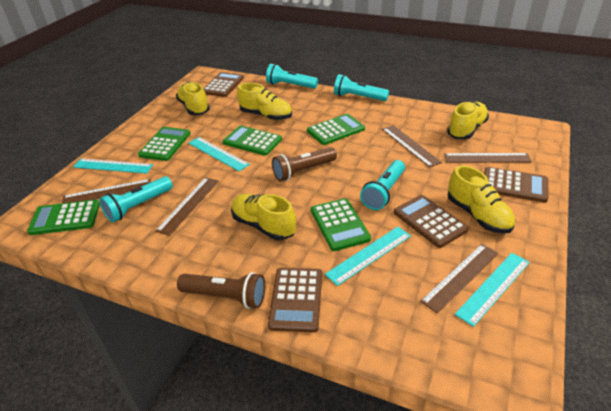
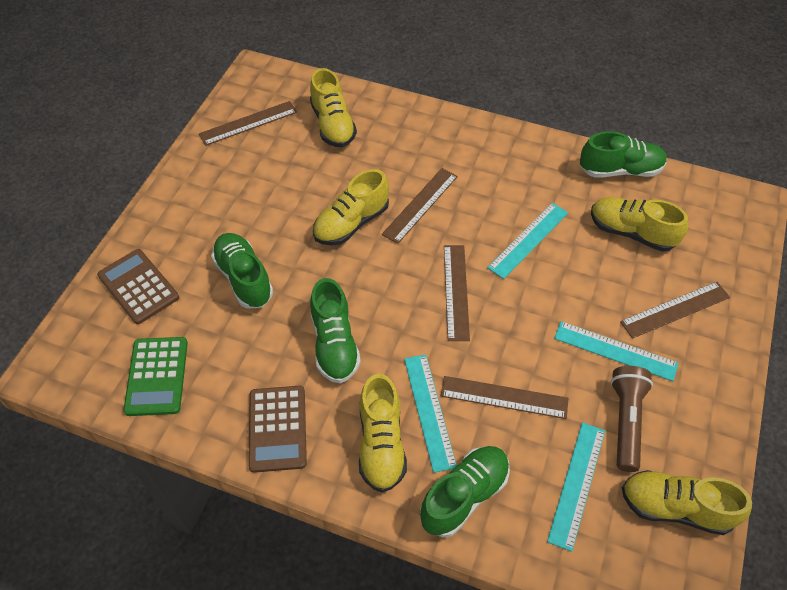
brown calculator: 4 -> 2
brown flashlight: 2 -> 1
green calculator: 5 -> 1
green shoe: 0 -> 4
turquoise flashlight: 4 -> 0

